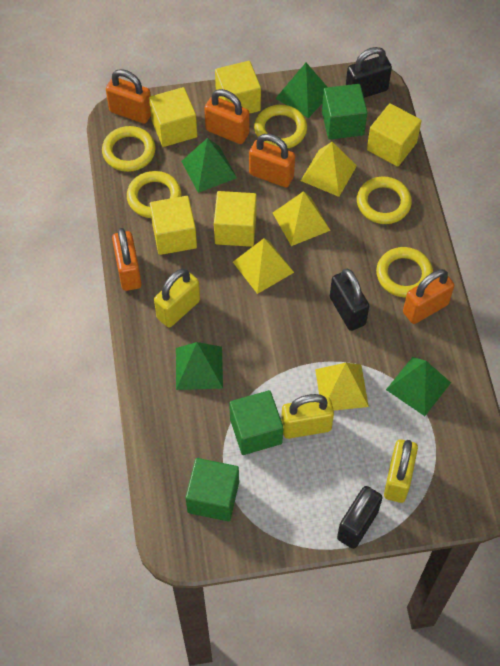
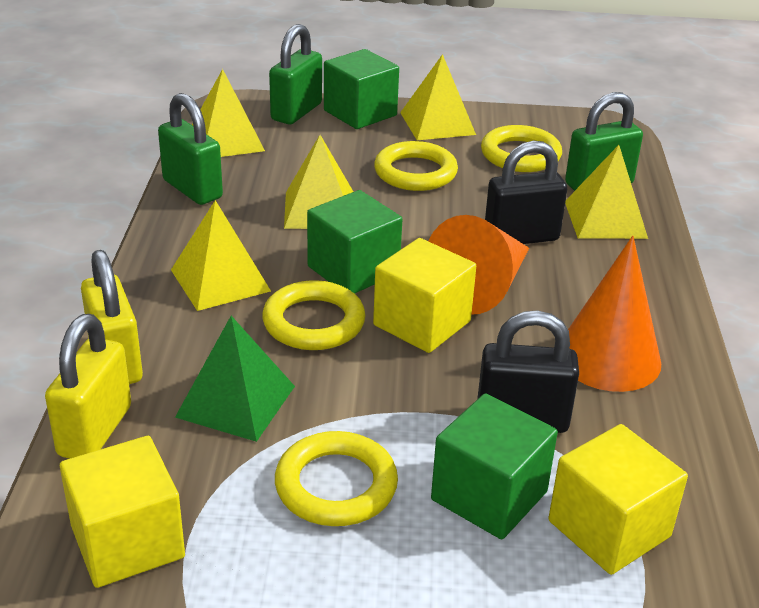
black padlock: 3 -> 2
green padlock: 0 -> 3
green pyramid: 4 -> 1
orange cone: 0 -> 2
orange padlock: 5 -> 0
yellow cube: 5 -> 3
yellow padlock: 3 -> 2
yellow pyramid: 4 -> 5
yellow ring: 5 -> 4

